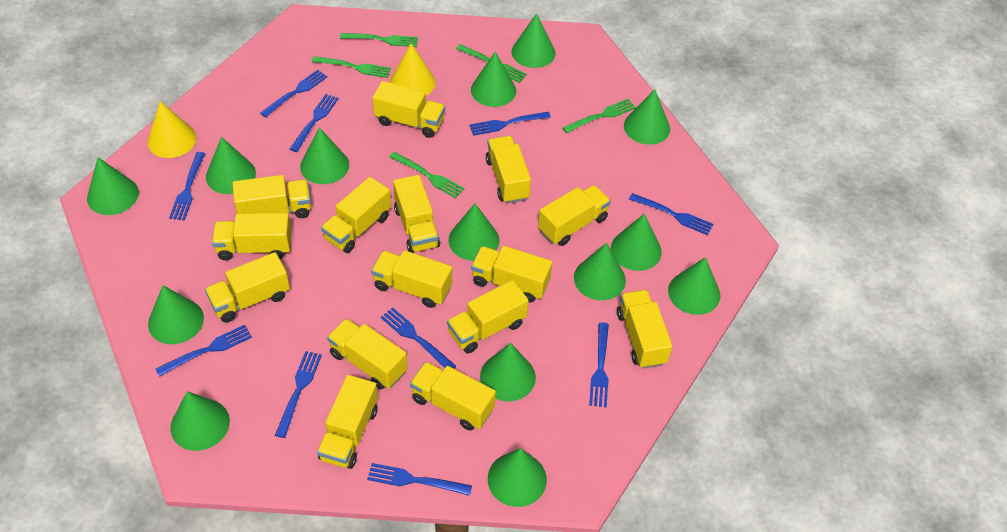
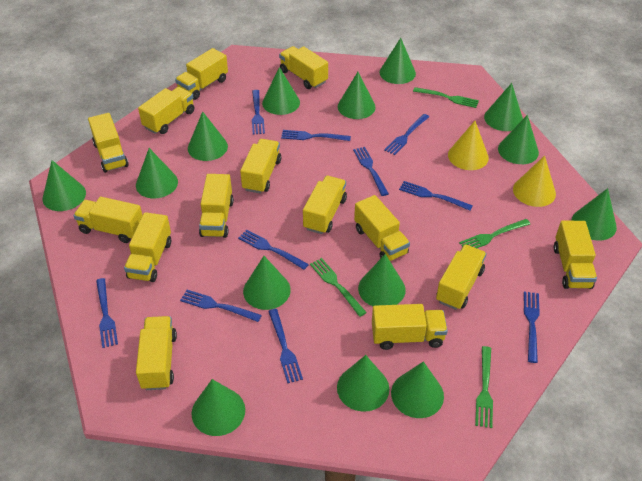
green fork: 5 -> 4
yellow truck: 15 -> 14

